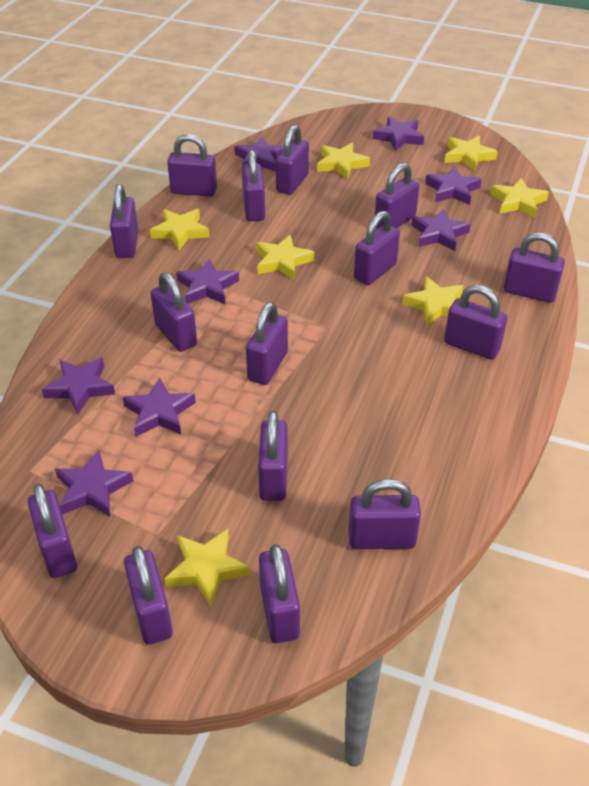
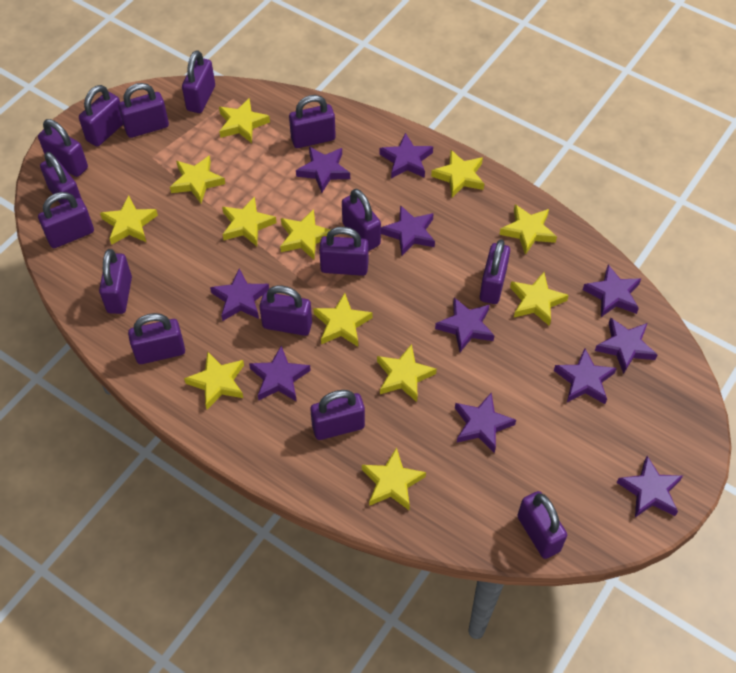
purple star: 8 -> 11
yellow star: 7 -> 12

